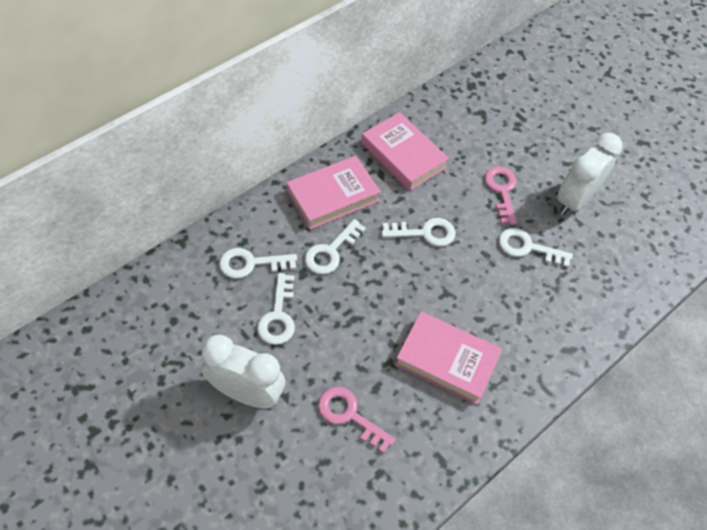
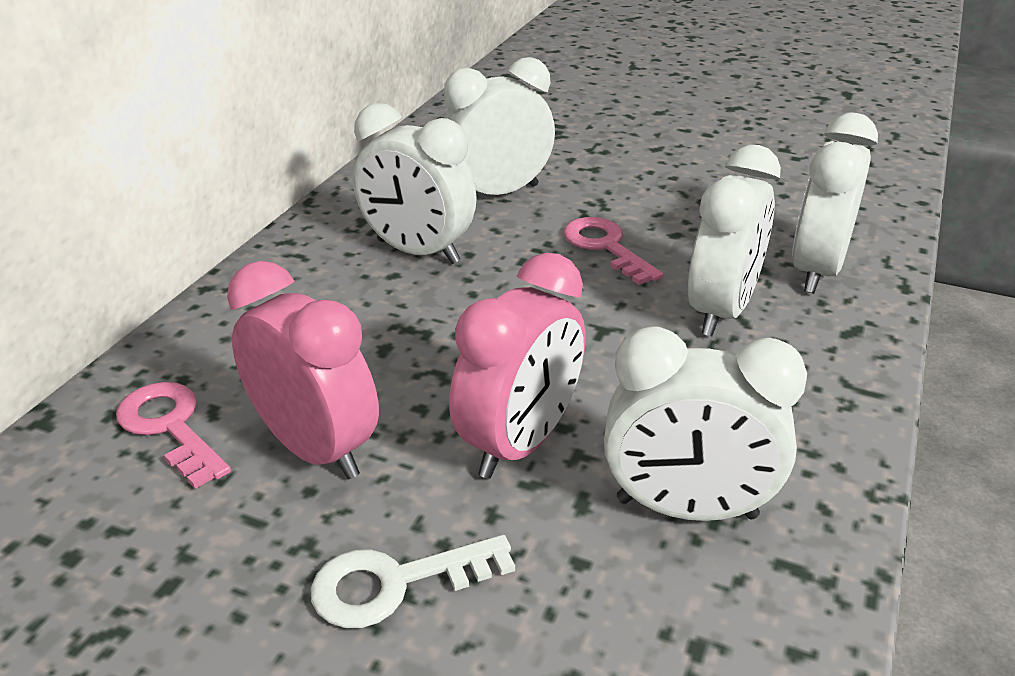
pink book: 3 -> 0
pink clock: 0 -> 2
white clock: 2 -> 5
white key: 5 -> 1

